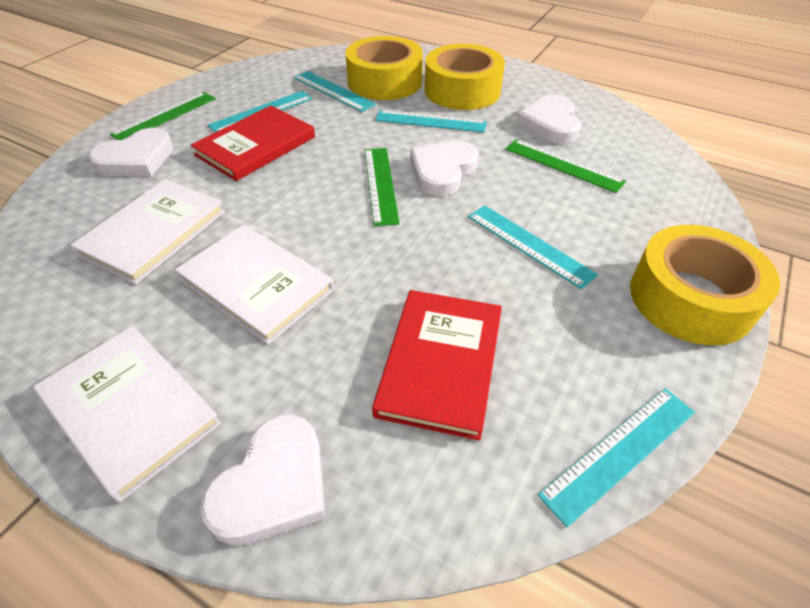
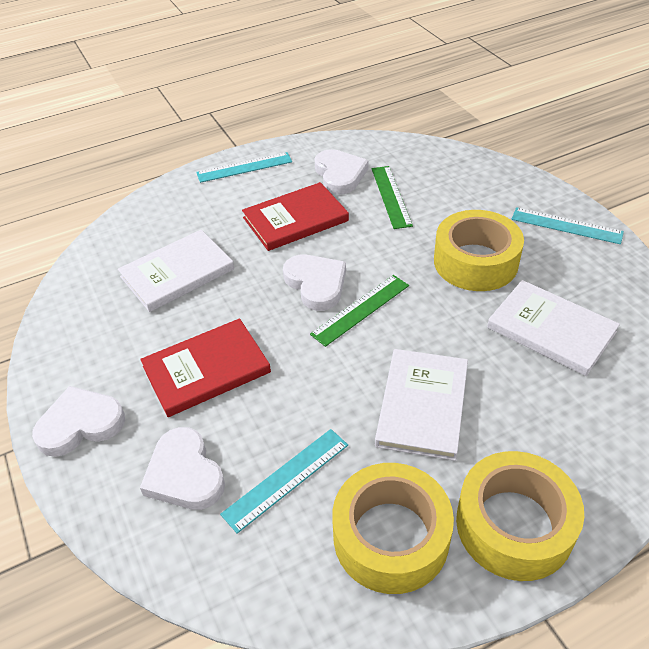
green ruler: 3 -> 2
turquoise ruler: 5 -> 3

